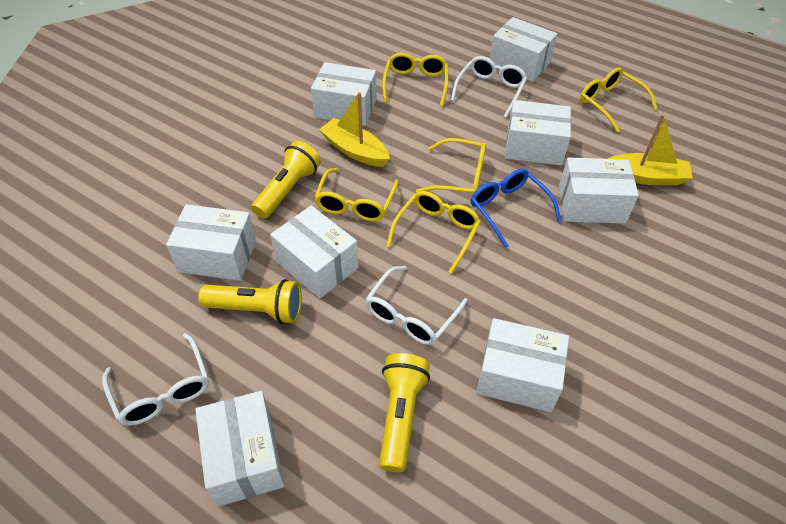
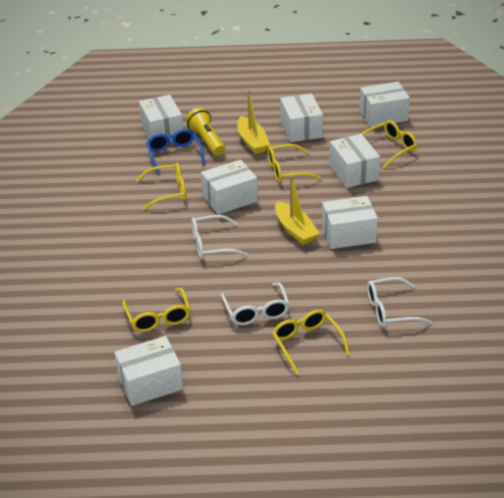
white box: 8 -> 7
yellow flashlight: 3 -> 1

